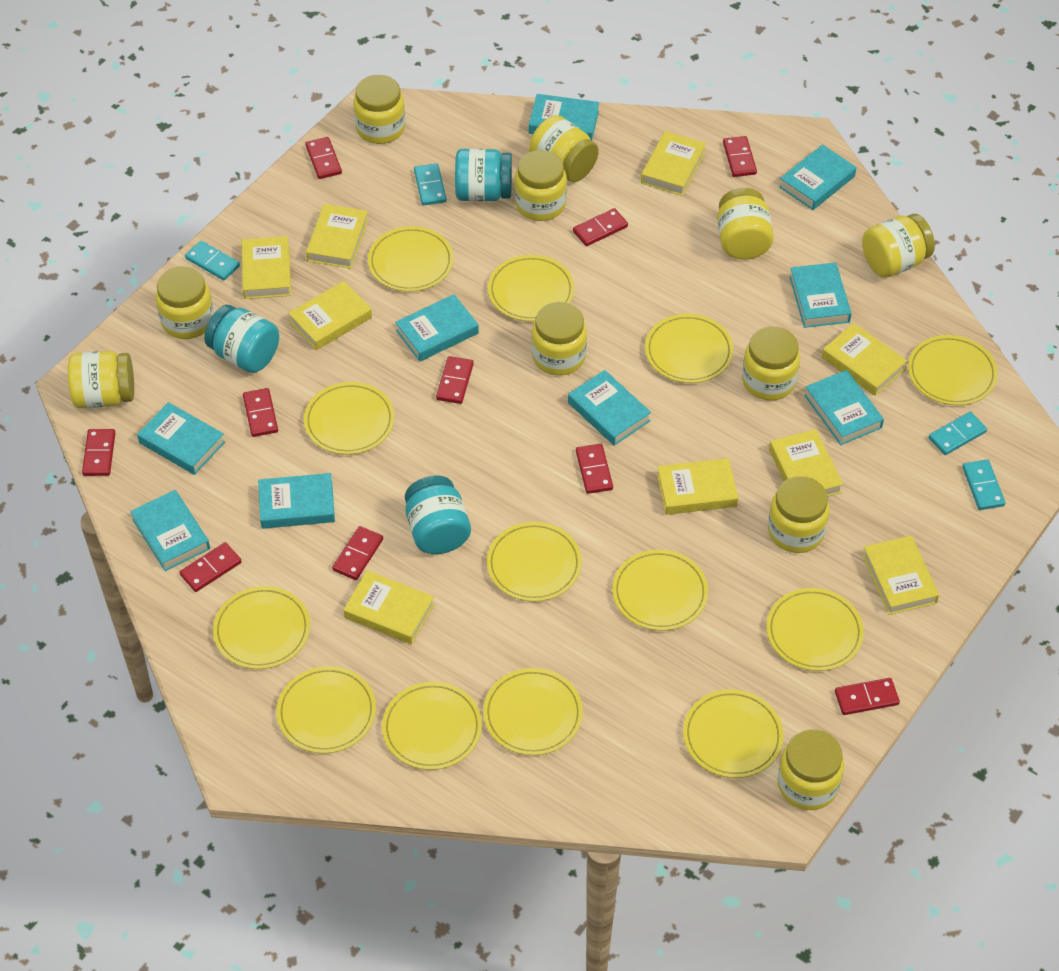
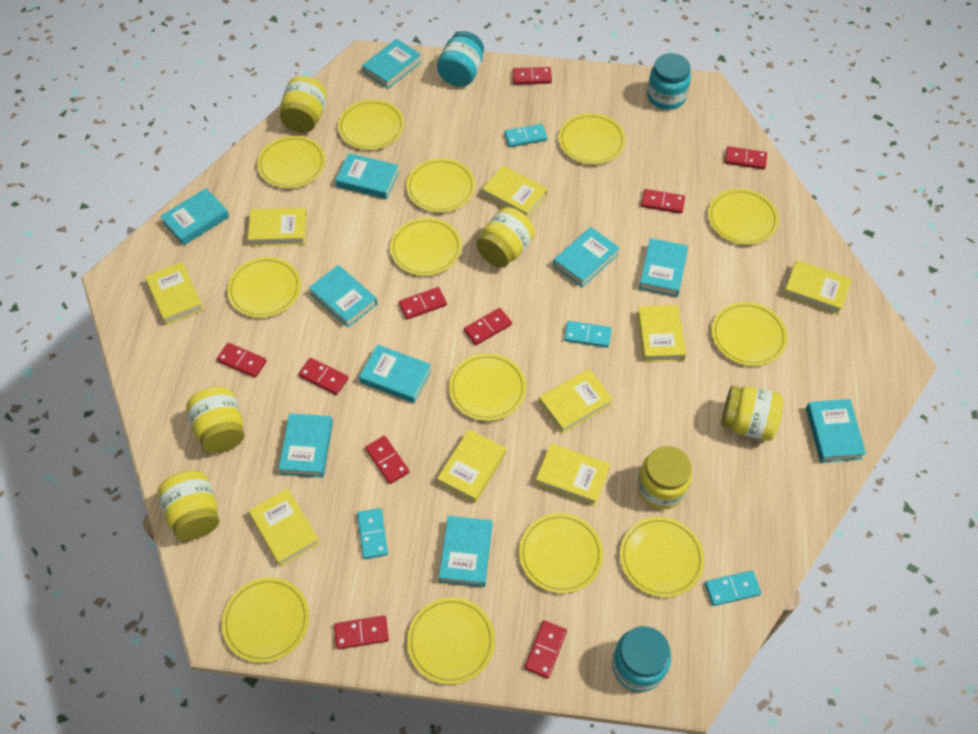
turquoise book: 9 -> 10
yellow jar: 11 -> 6

